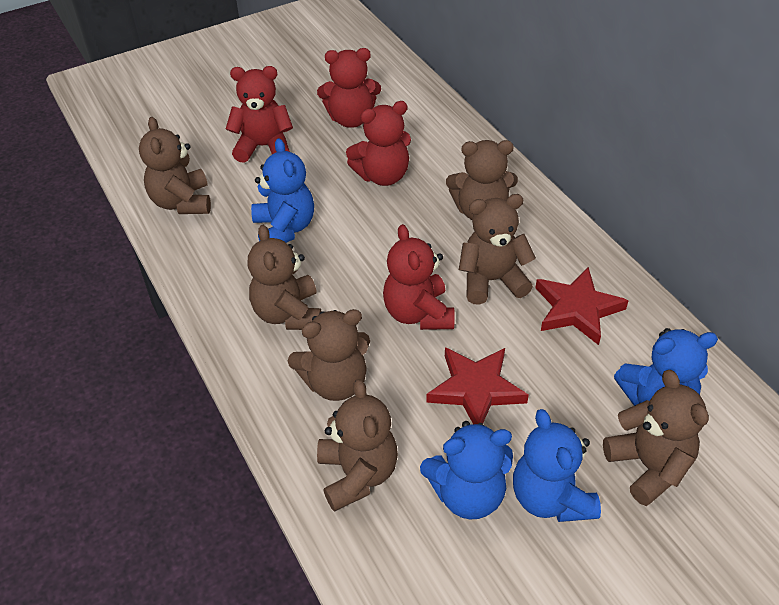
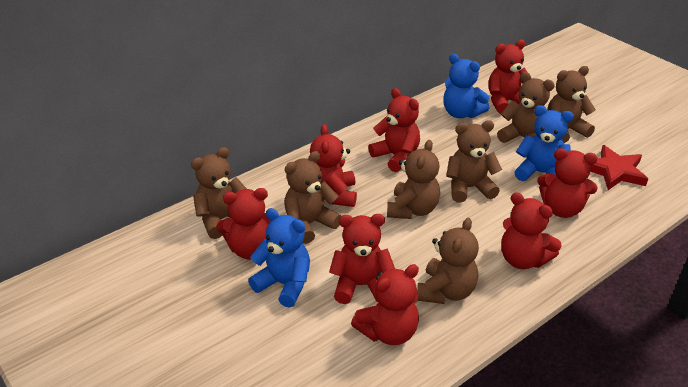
blue teddy bear: 4 -> 3
red star: 2 -> 1
red teddy bear: 4 -> 8

